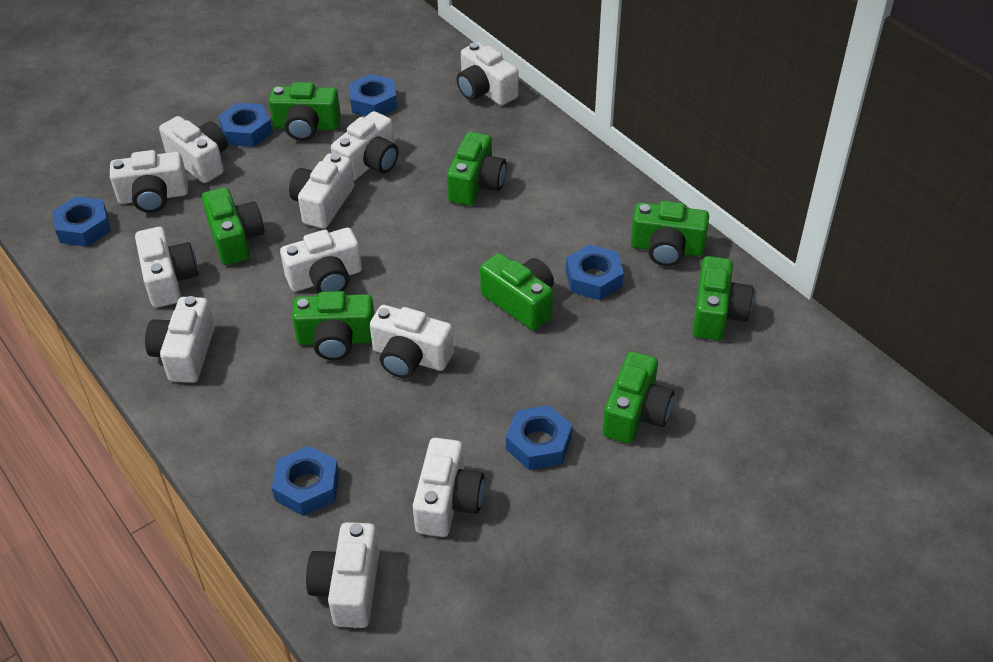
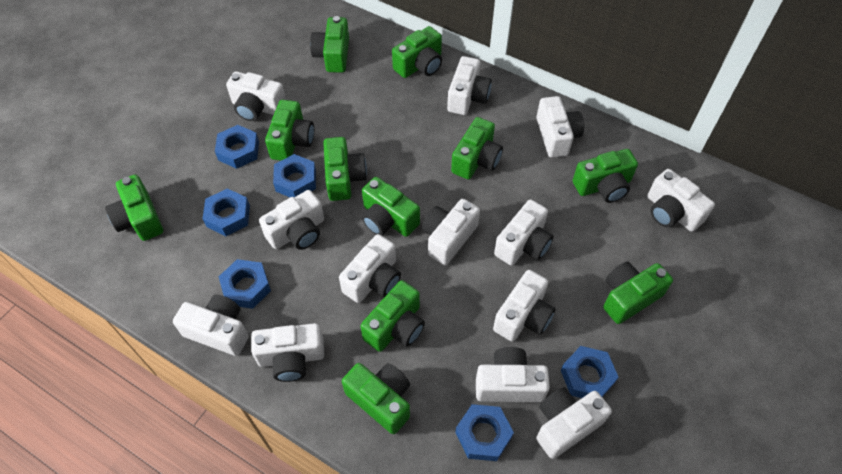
green camera: 8 -> 11
white camera: 11 -> 13

